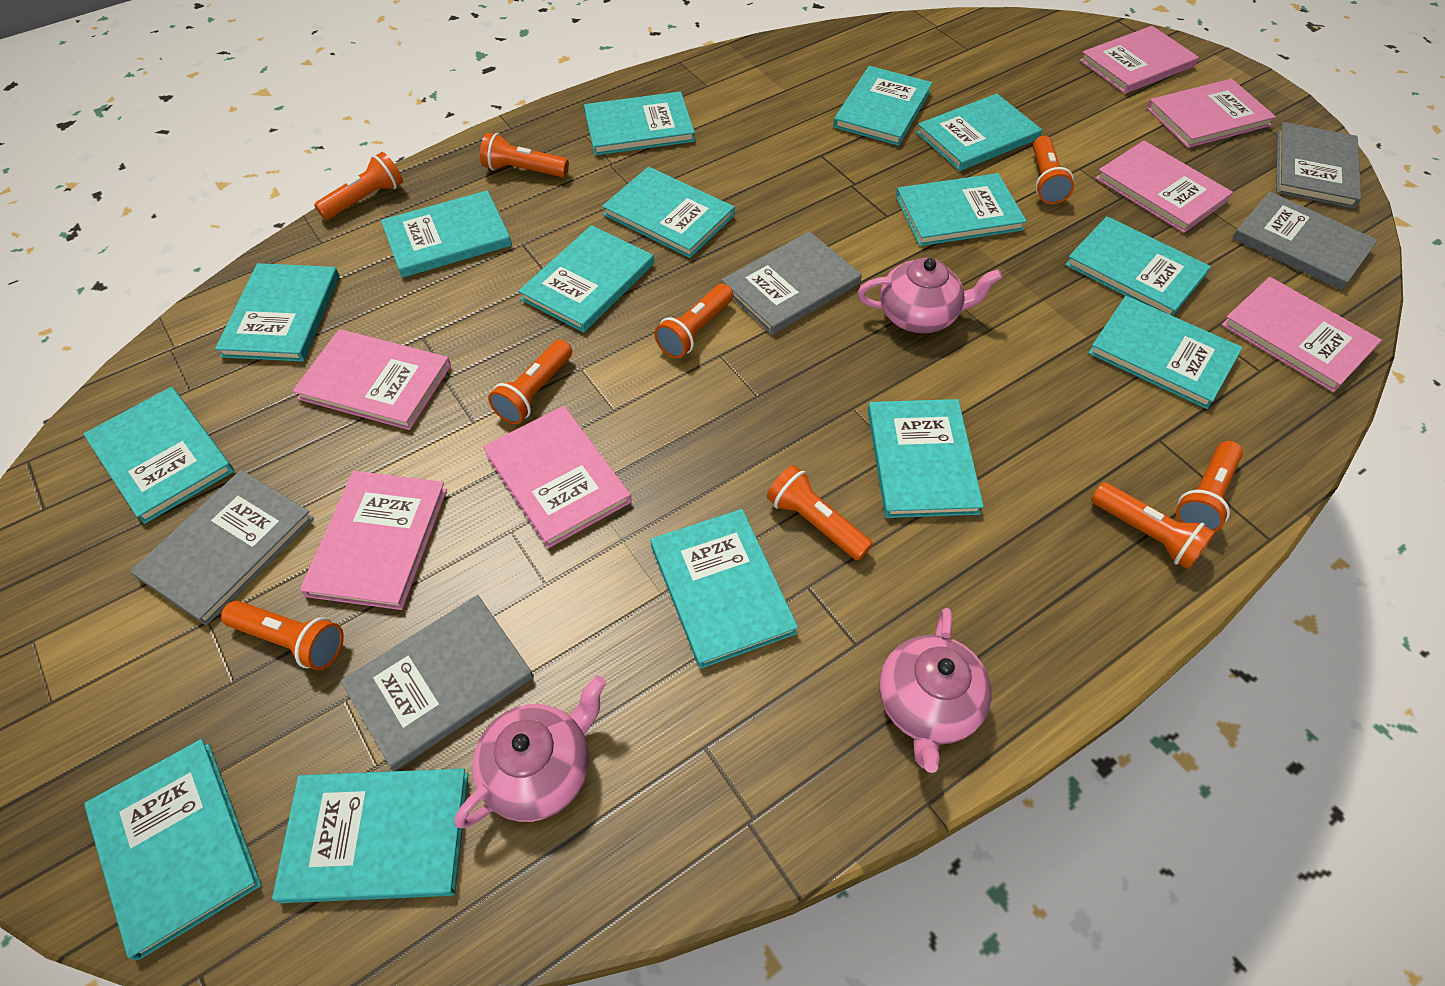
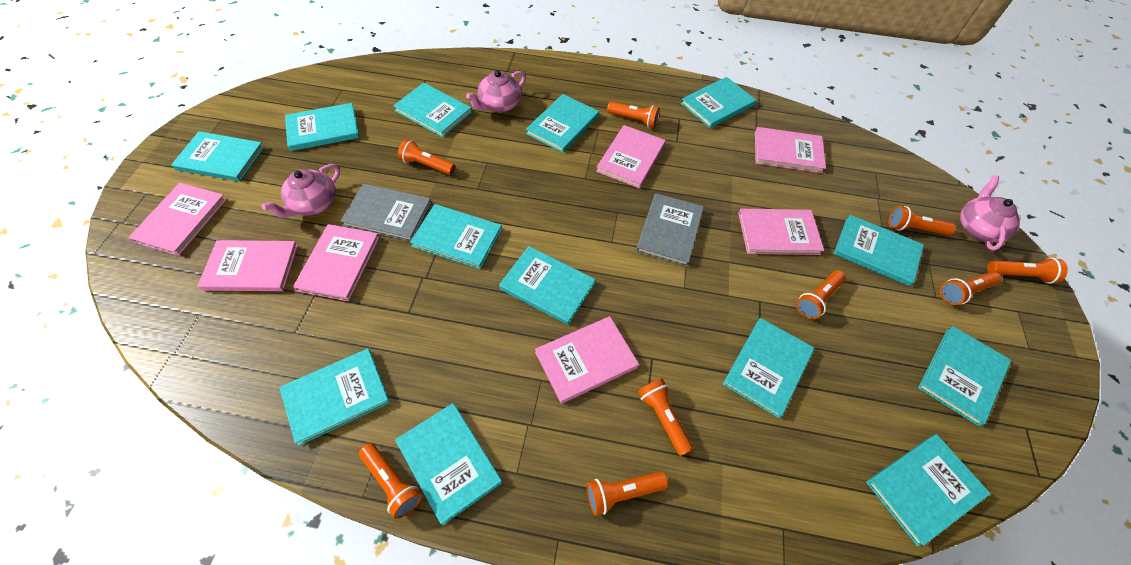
grey book: 5 -> 2
turquoise book: 15 -> 13

